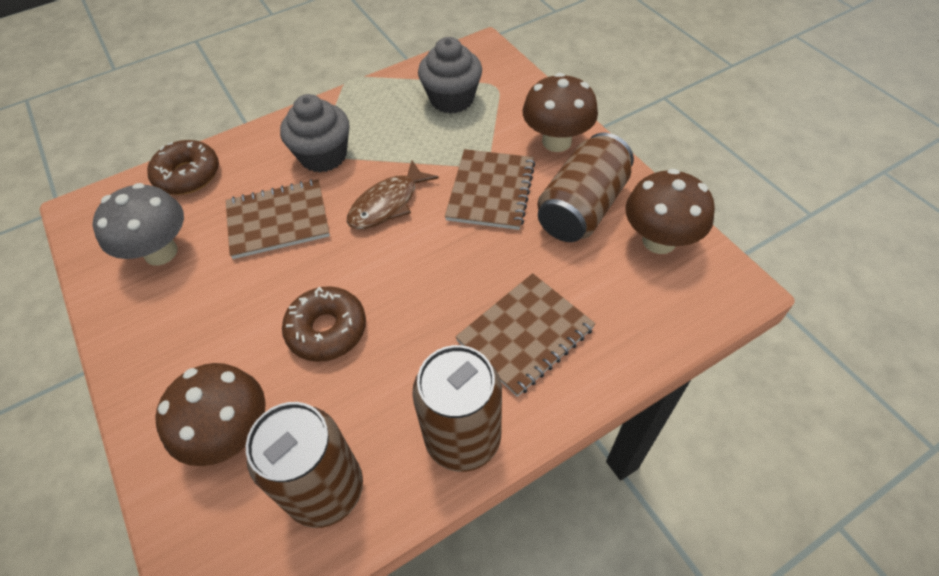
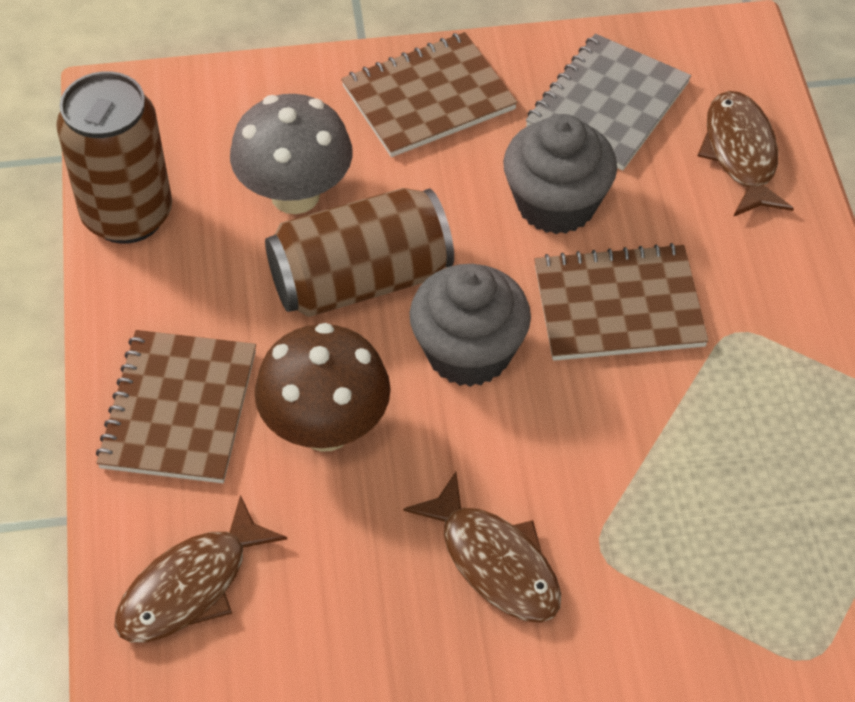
brown can: 3 -> 2
brown donut: 2 -> 0
brown fish: 1 -> 3
brown mushroom: 3 -> 1
grey notebook: 0 -> 1

